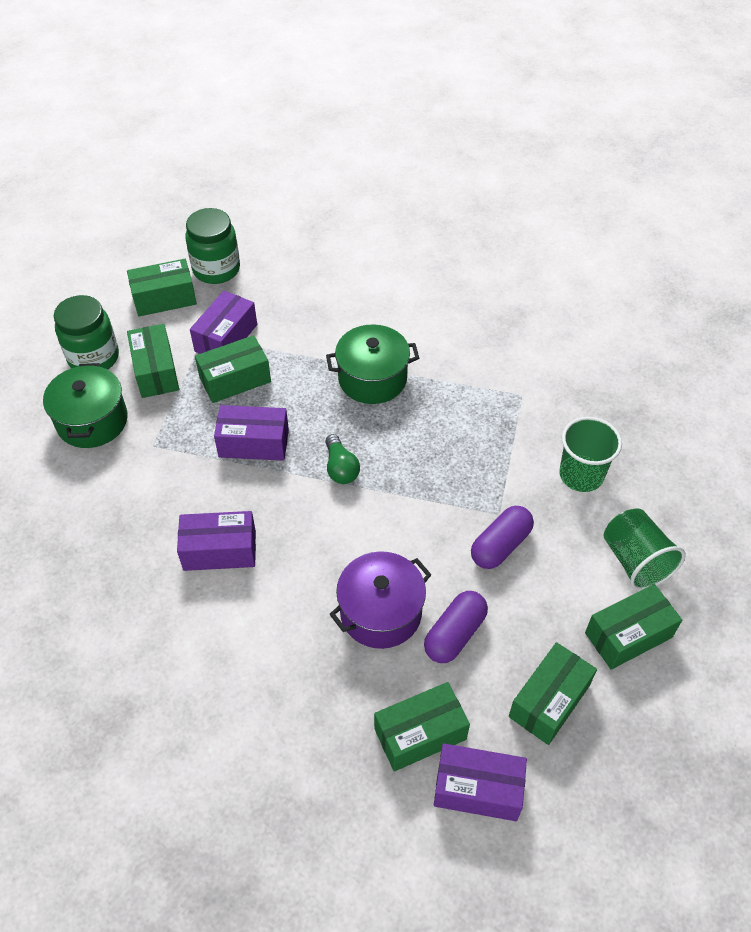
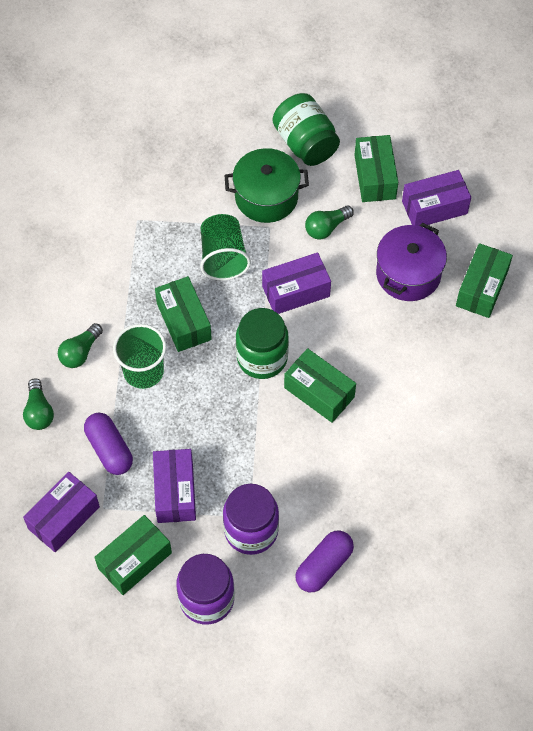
green box: 6 -> 5
green light bulb: 1 -> 3
green pot: 2 -> 1
purple jar: 0 -> 2

